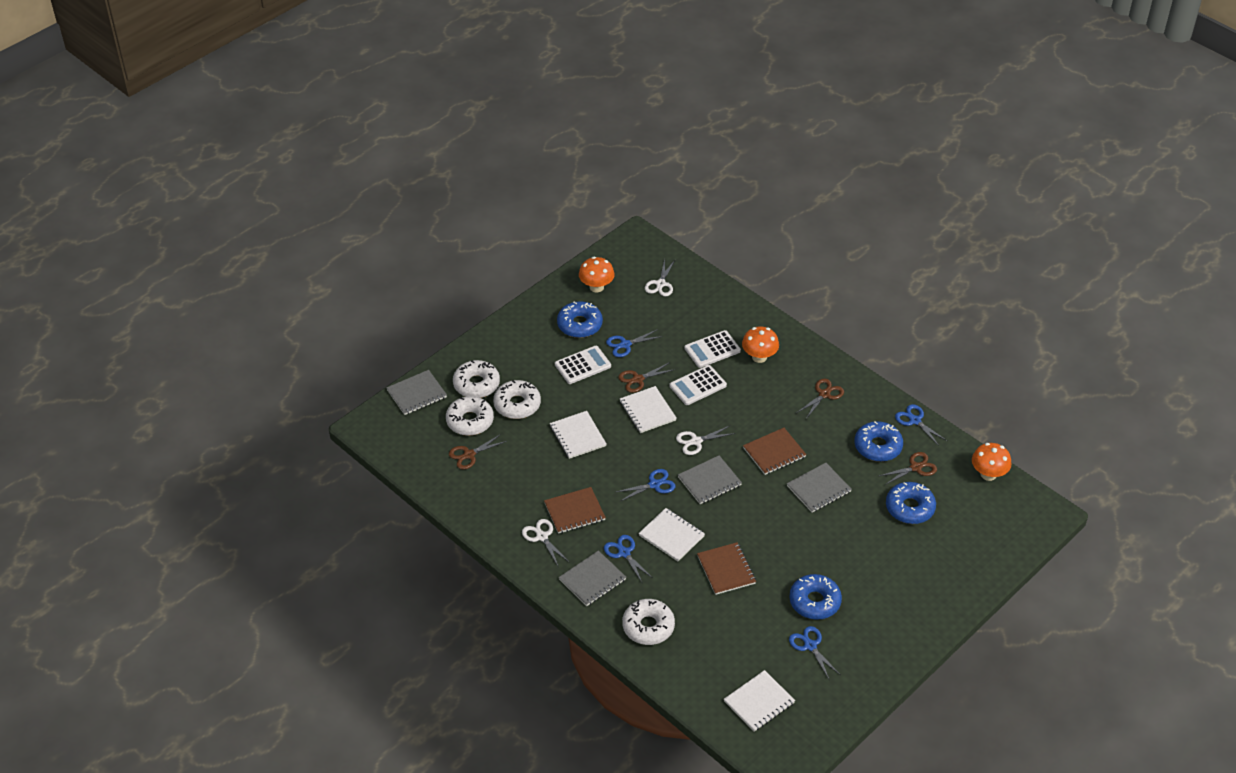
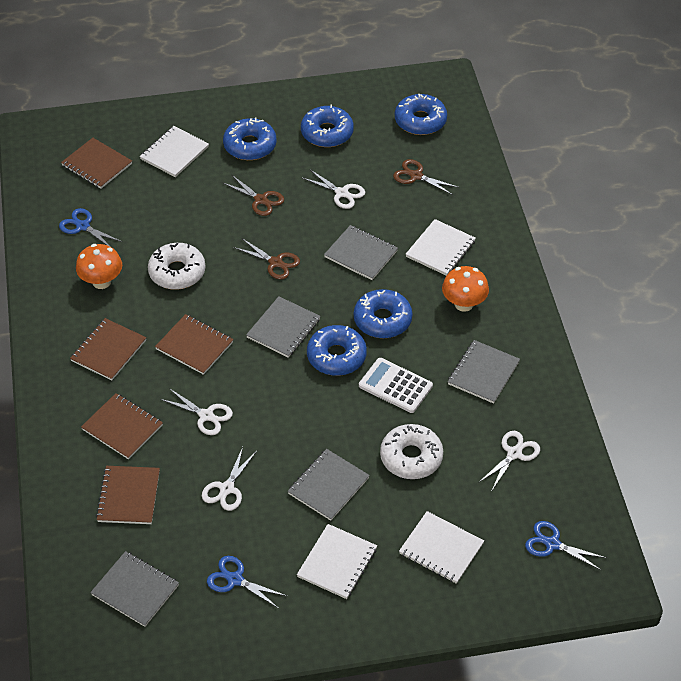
blue donut: 4 -> 5
blue scissors: 5 -> 3
brown notebook: 3 -> 5
brown scissors: 4 -> 3
grey notebook: 4 -> 5
orange mushroom: 3 -> 2
white calculator: 3 -> 1
white donut: 4 -> 2
white scissors: 3 -> 4

